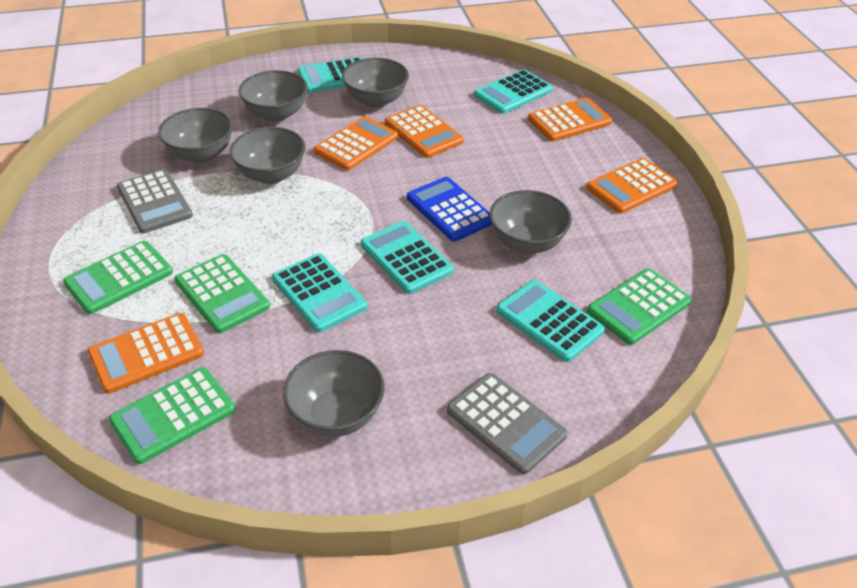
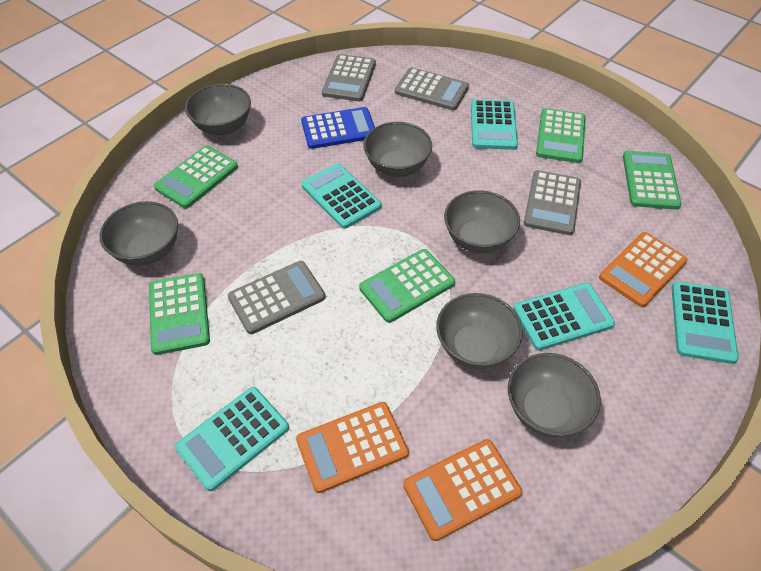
green calculator: 4 -> 5
grey calculator: 2 -> 4
orange calculator: 5 -> 3

